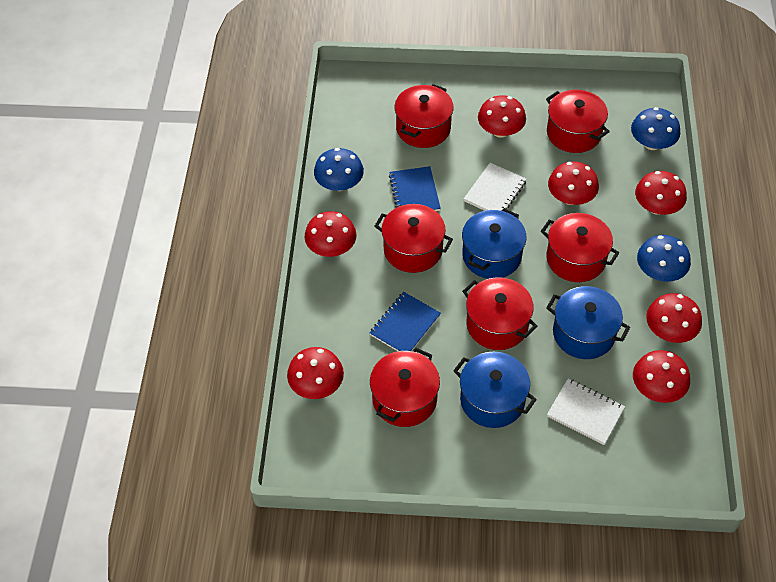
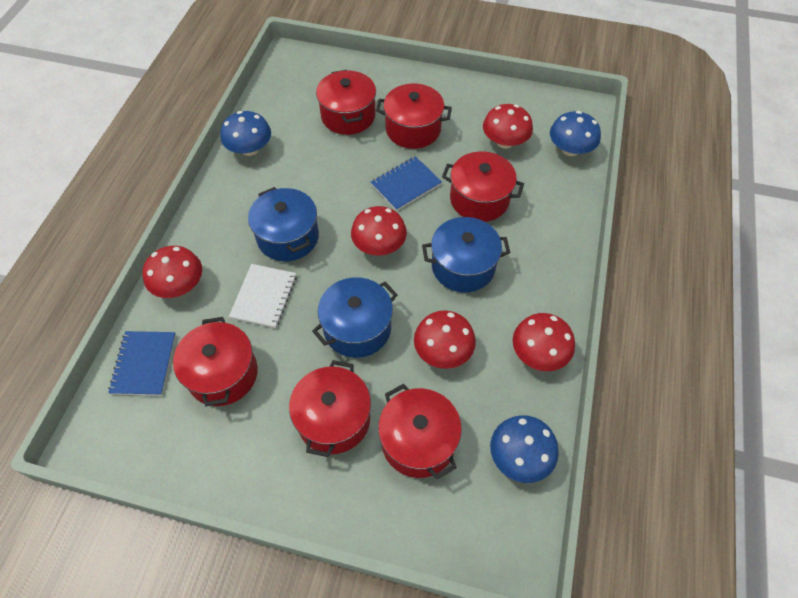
red mushroom: 7 -> 5
white notebook: 2 -> 1

